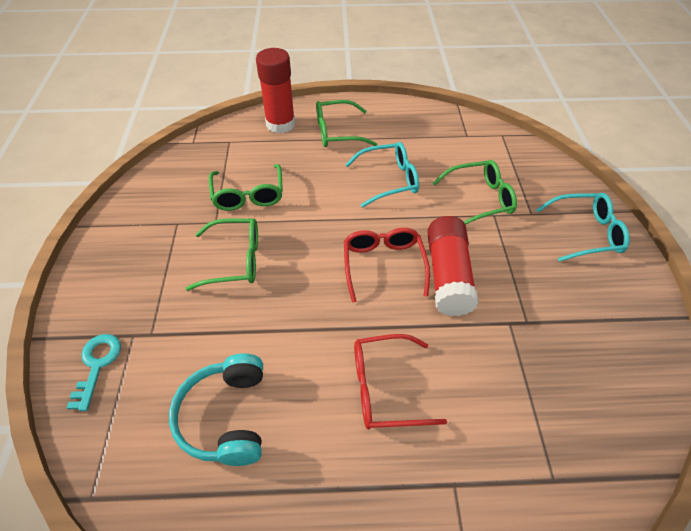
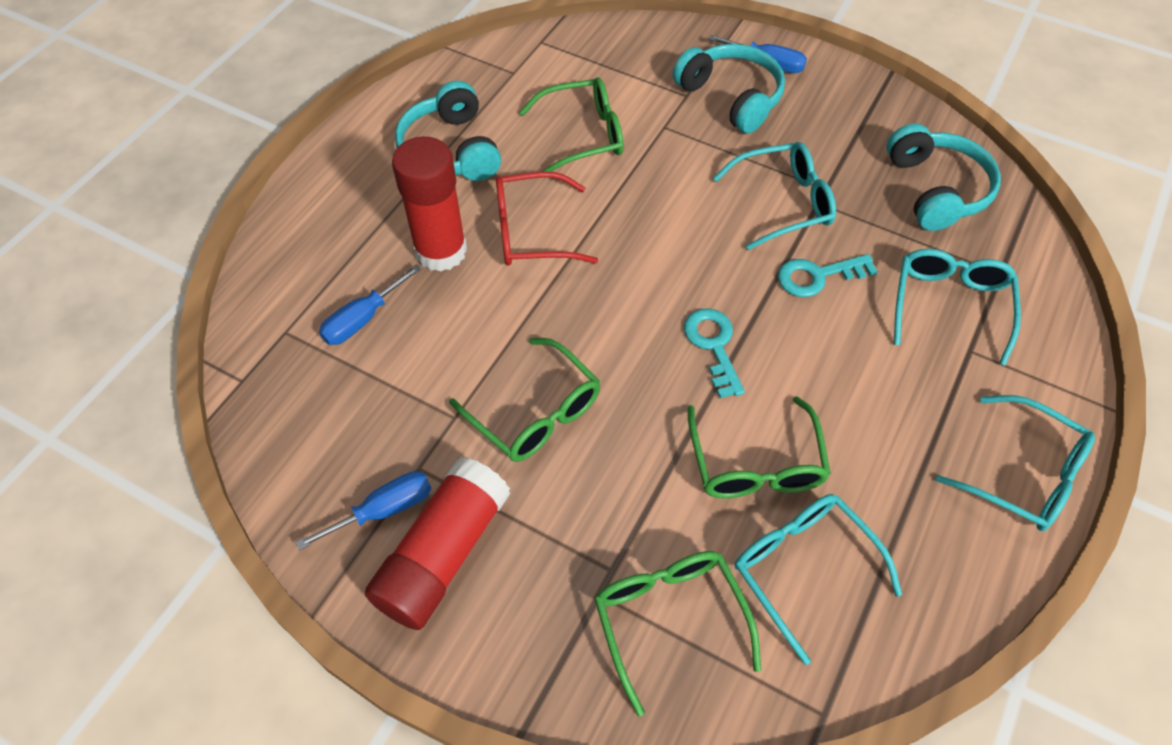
blue screwdriver: 0 -> 3
red glasses: 2 -> 1
turquoise glasses: 2 -> 4
turquoise headphones: 1 -> 3
turquoise key: 1 -> 2

